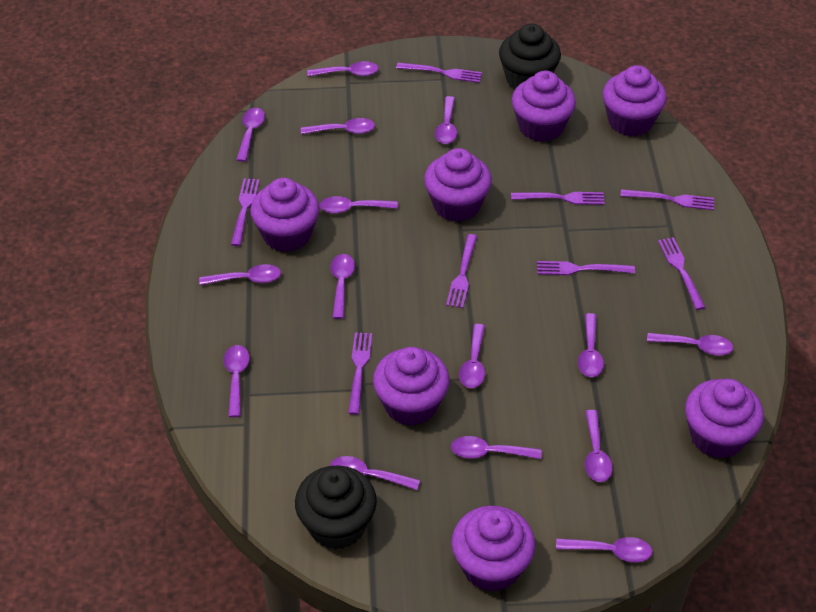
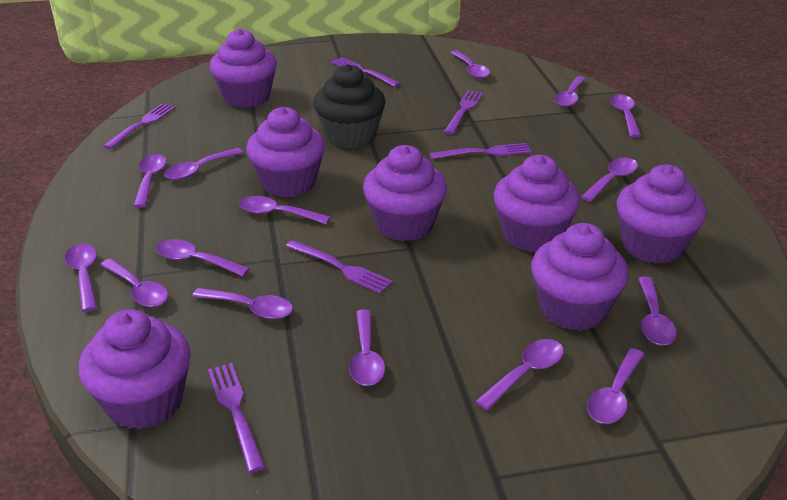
black cupcake: 2 -> 1
purple fork: 8 -> 6

